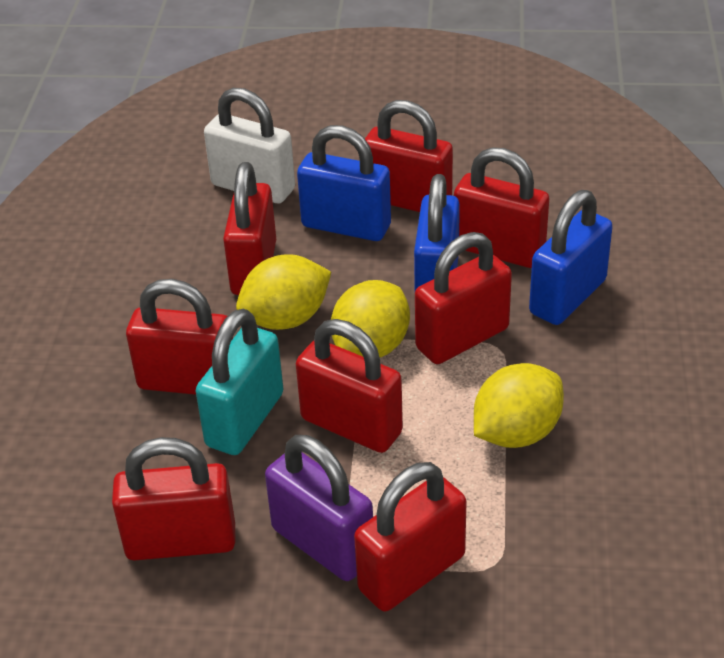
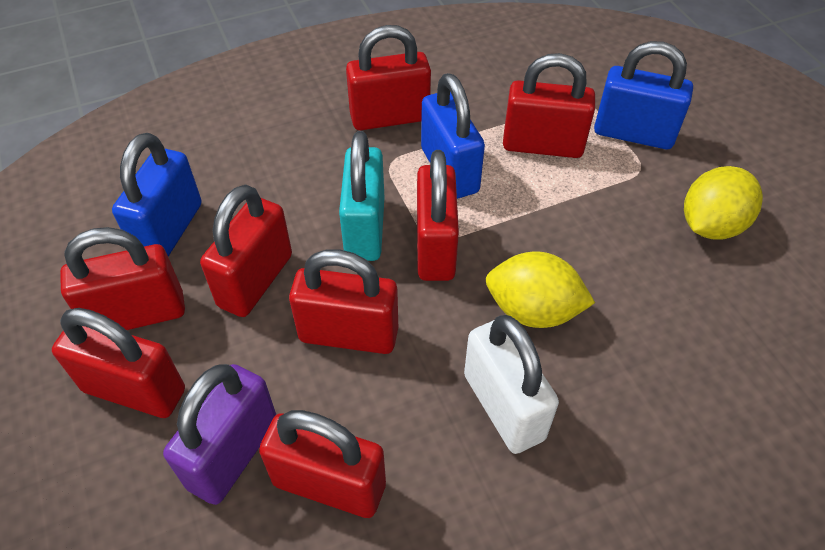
yellow lemon: 3 -> 2

